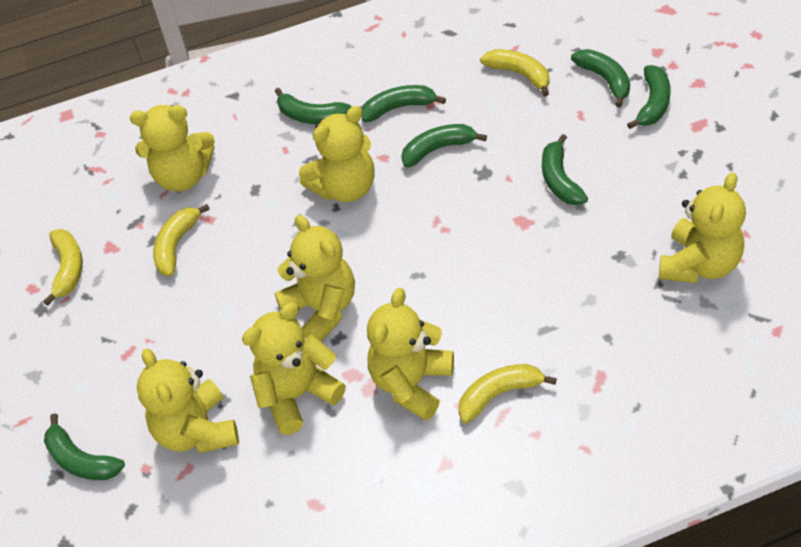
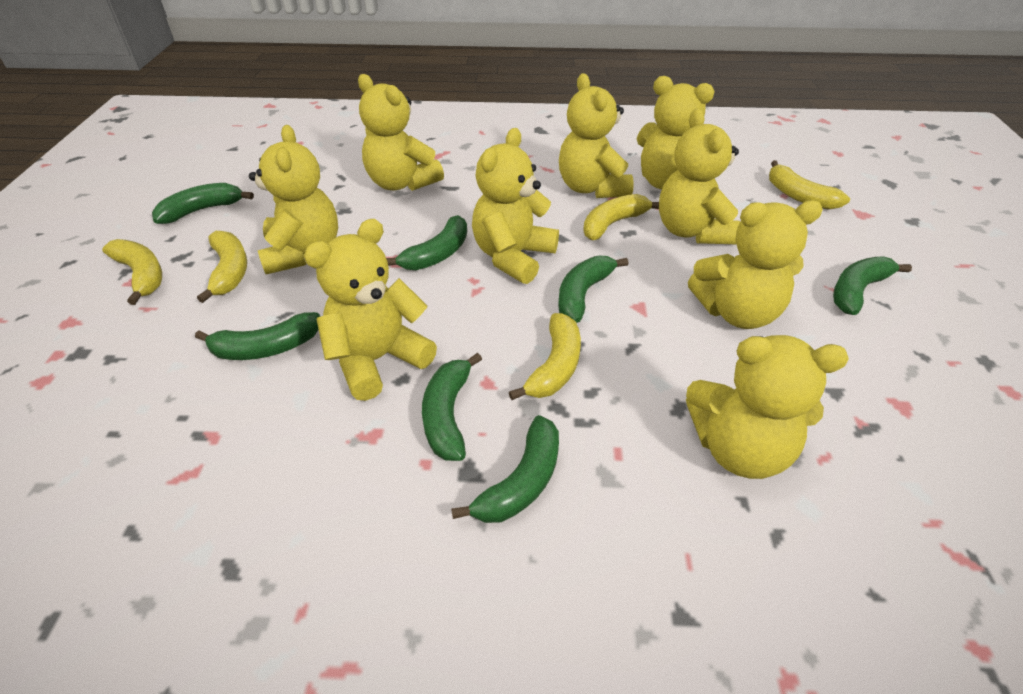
yellow banana: 4 -> 5
yellow teddy bear: 7 -> 9

